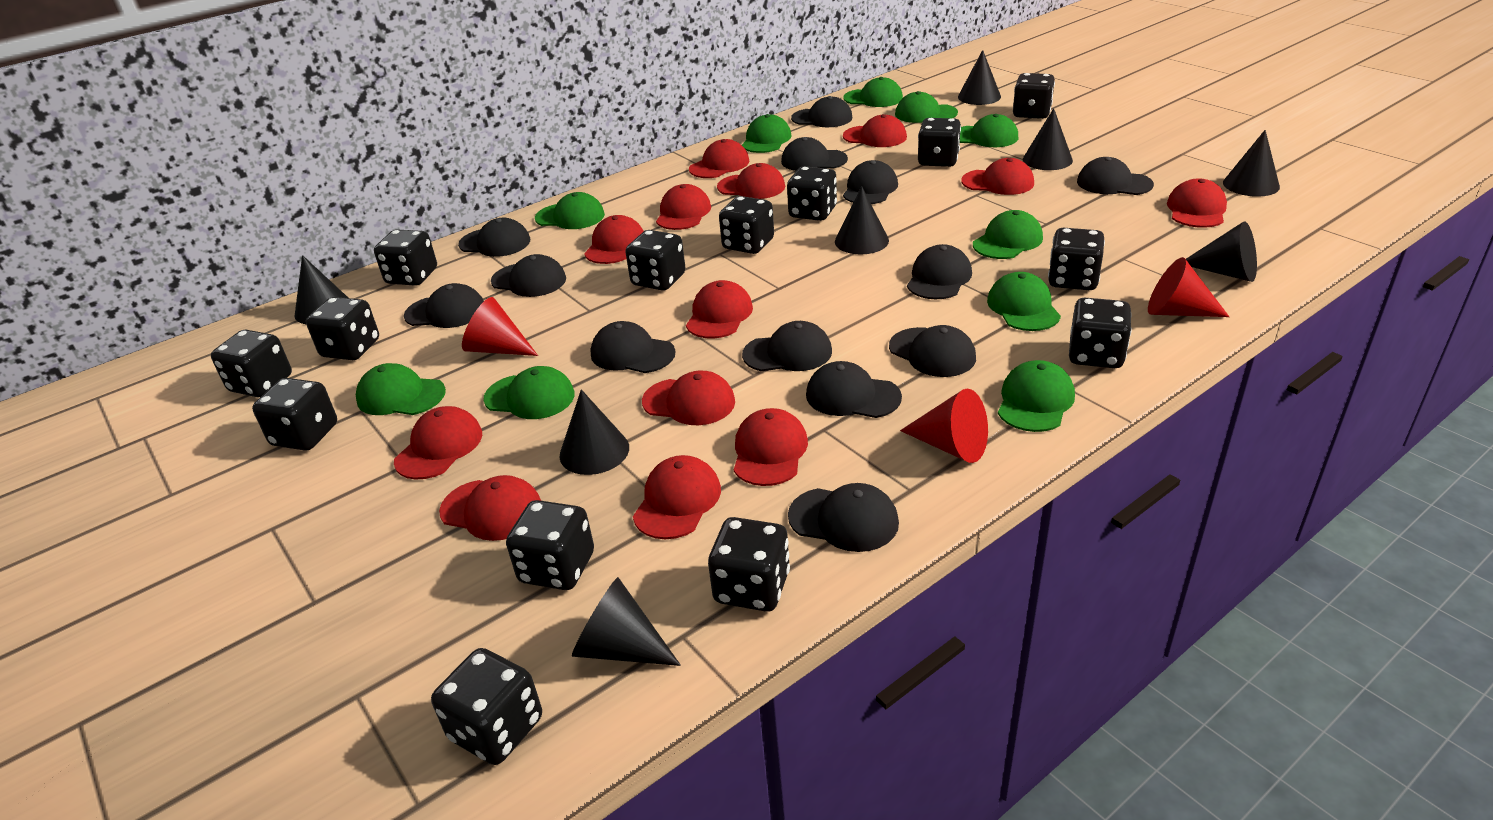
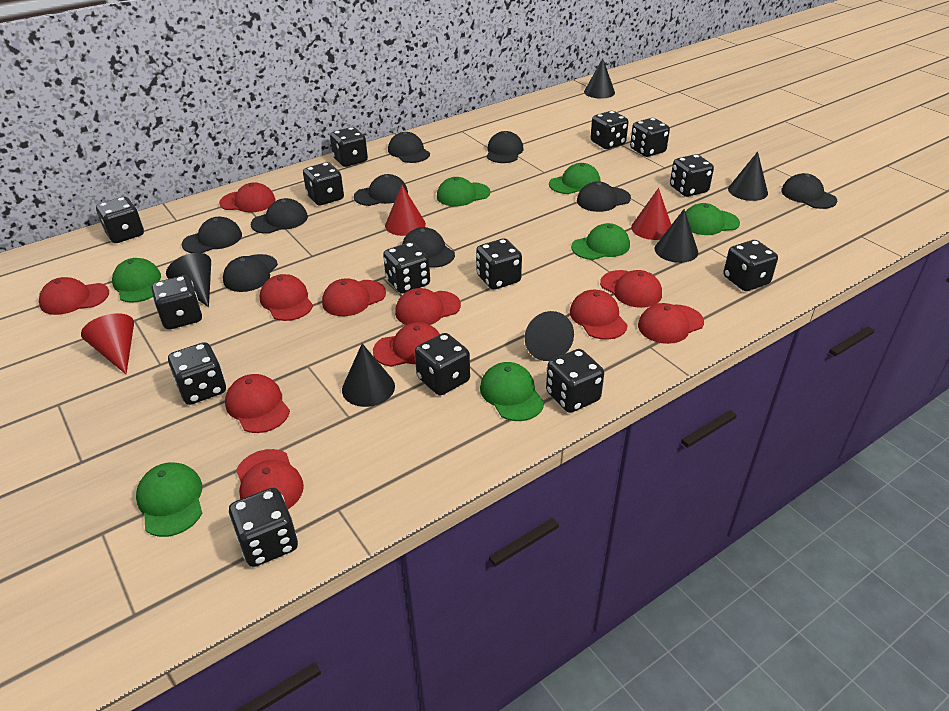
black cap: 13 -> 9
black cone: 8 -> 6
green cap: 10 -> 7
red cap: 13 -> 11

